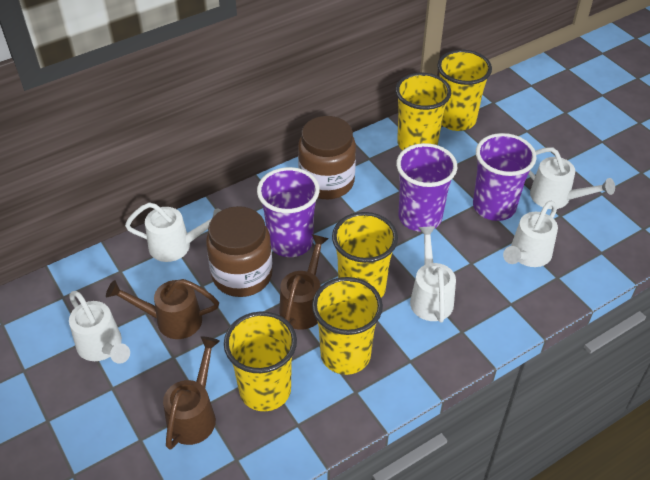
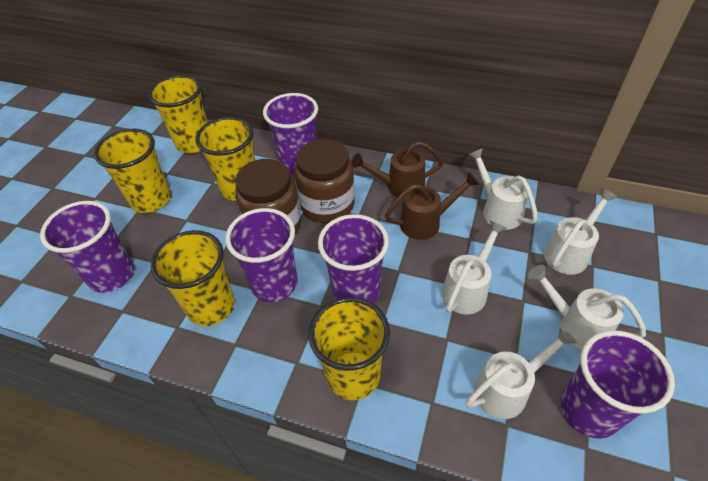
brown watering can: 3 -> 2
purple cup: 3 -> 5

